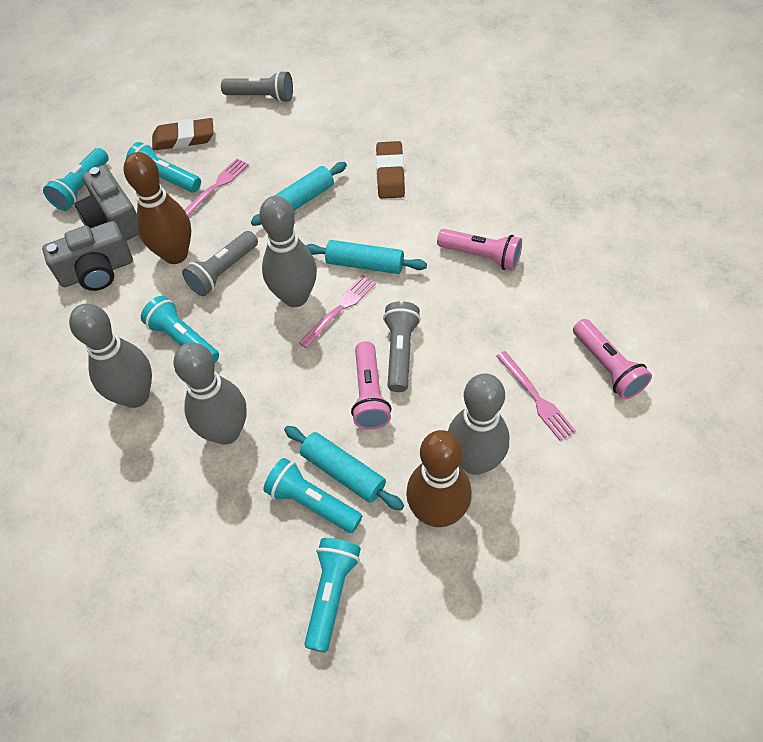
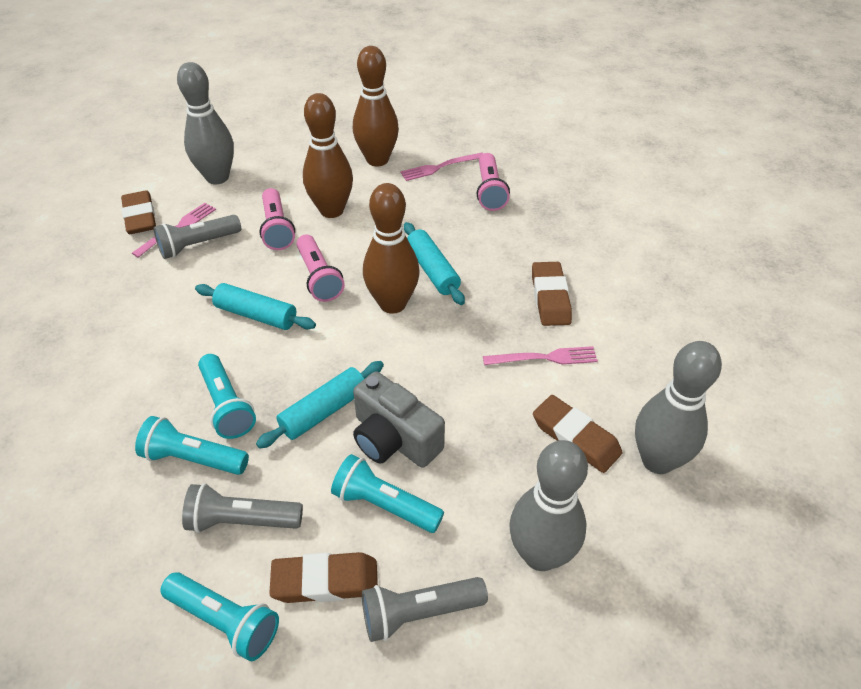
brown bowling pin: 2 -> 3
brown eraser: 2 -> 4
grey bowling pin: 4 -> 3
grey camera: 2 -> 1
turquoise flashlight: 5 -> 4

